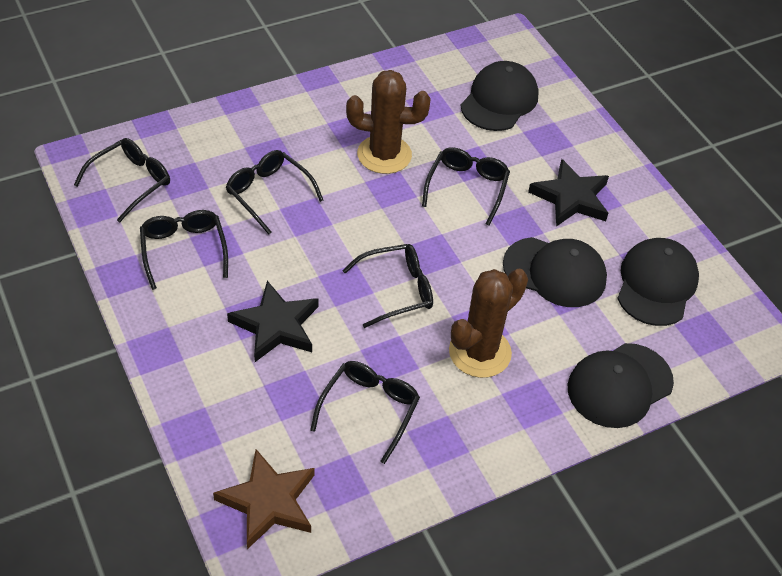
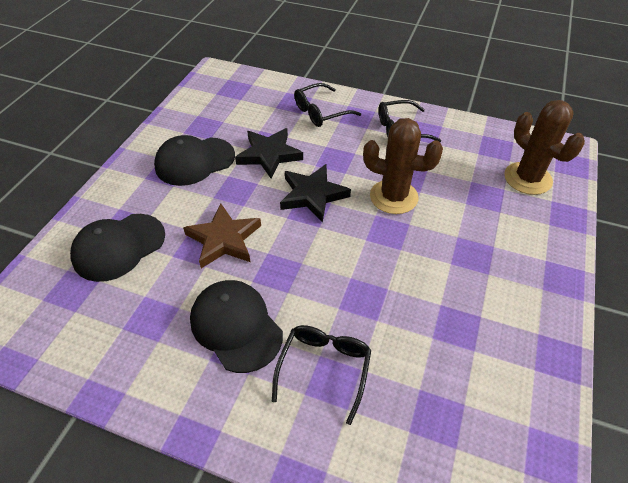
black cap: 4 -> 3
black glasses: 6 -> 3

